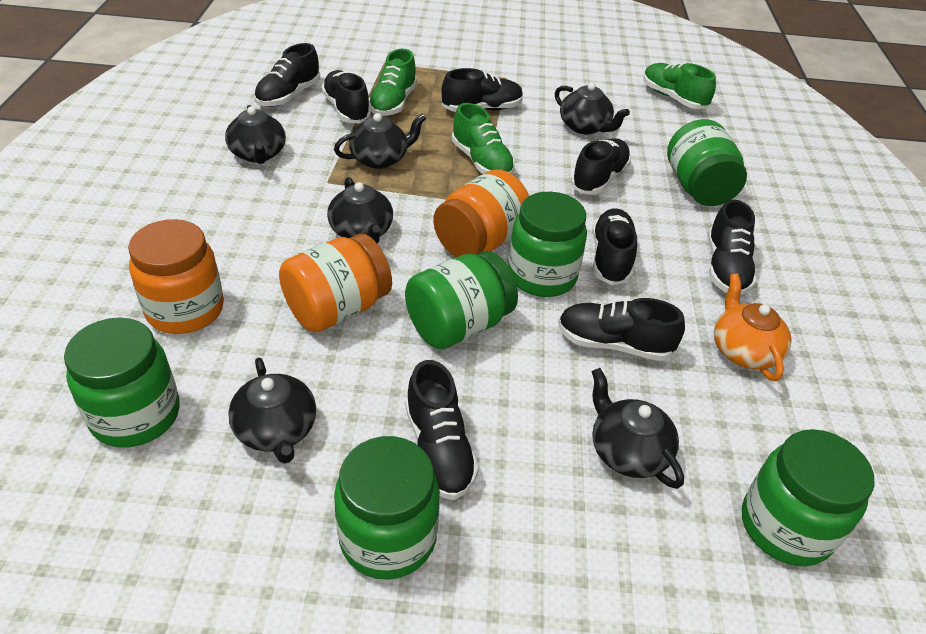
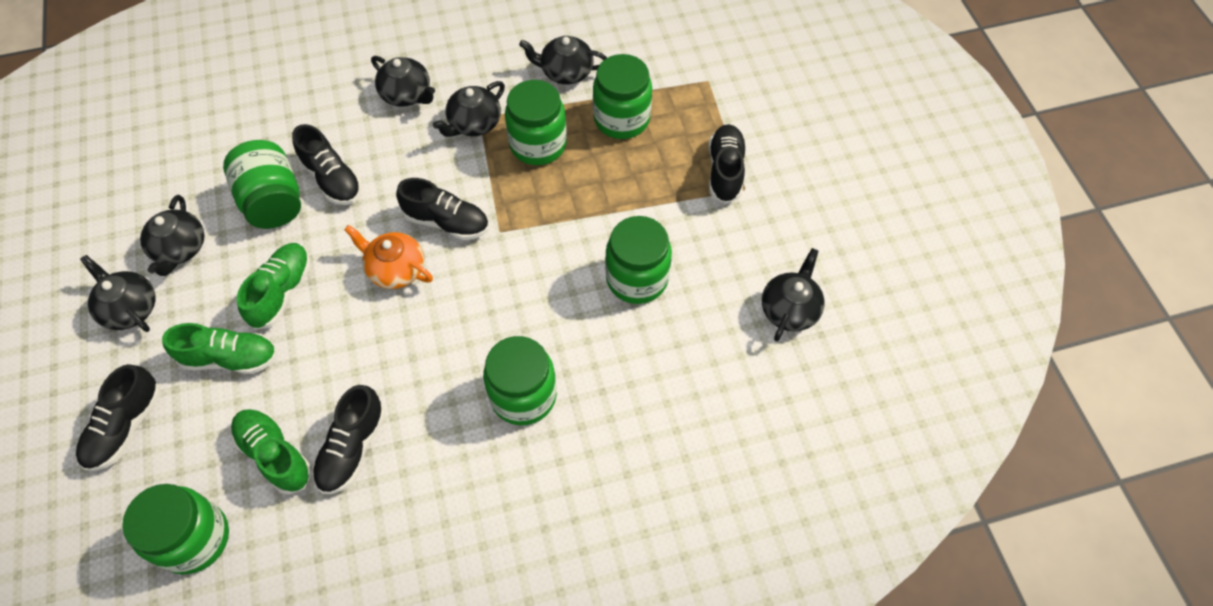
black shoe: 8 -> 5
orange jar: 3 -> 0

